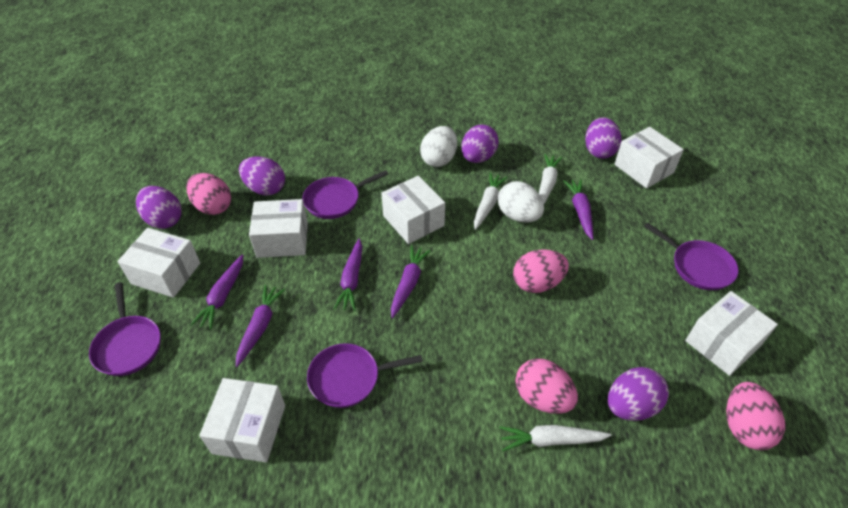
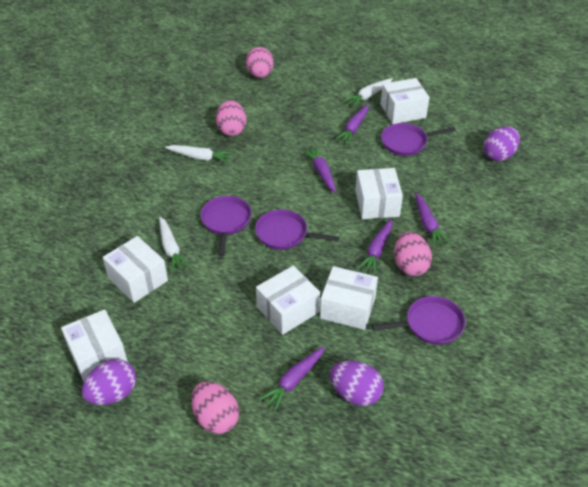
purple egg: 5 -> 3
white egg: 2 -> 0

